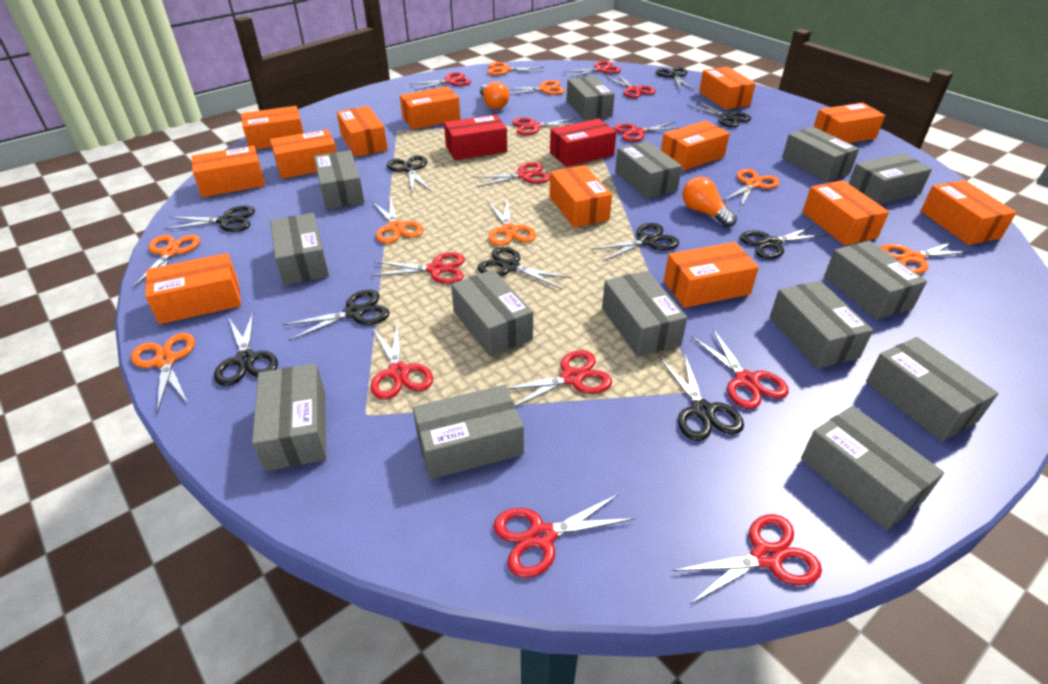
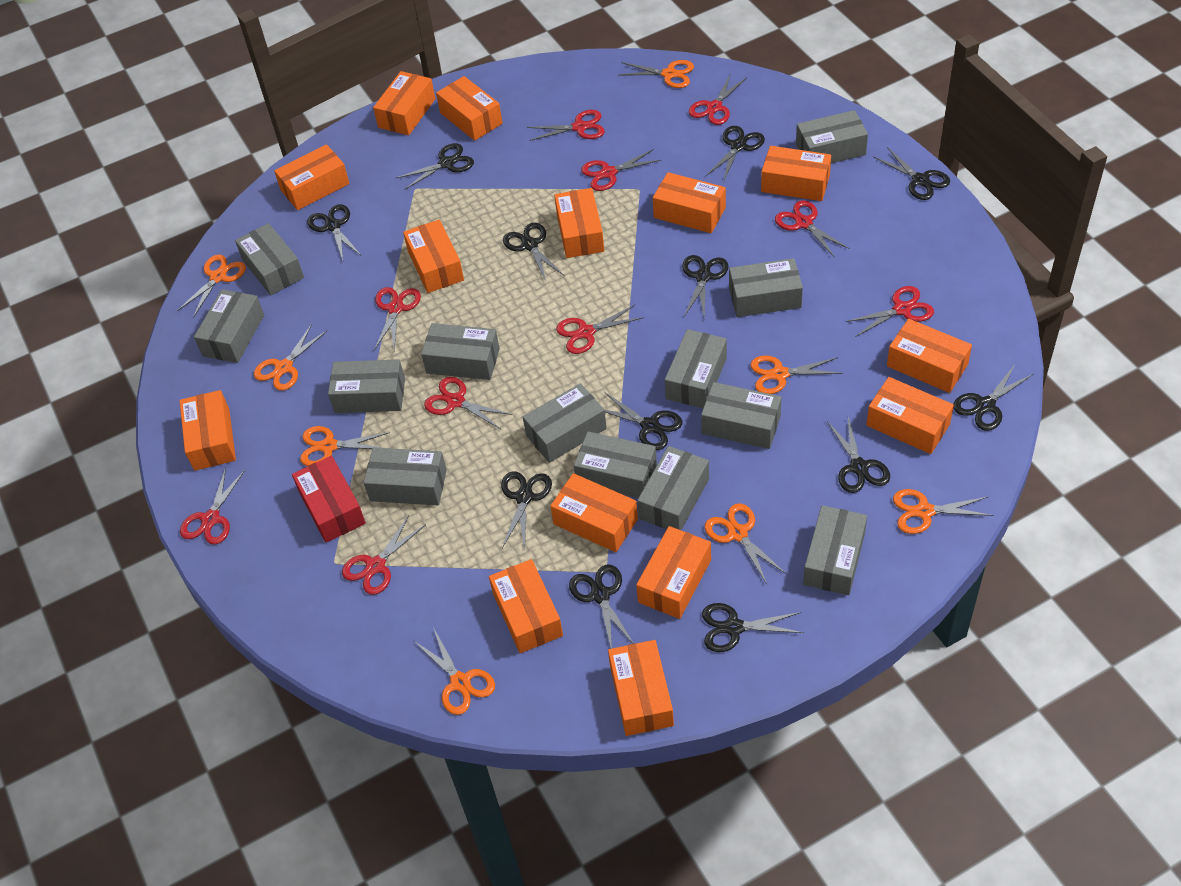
black scissors: 10 -> 12
grey box: 14 -> 13
orange box: 13 -> 14
orange light bulb: 2 -> 0
red box: 2 -> 1
red scissors: 12 -> 10

